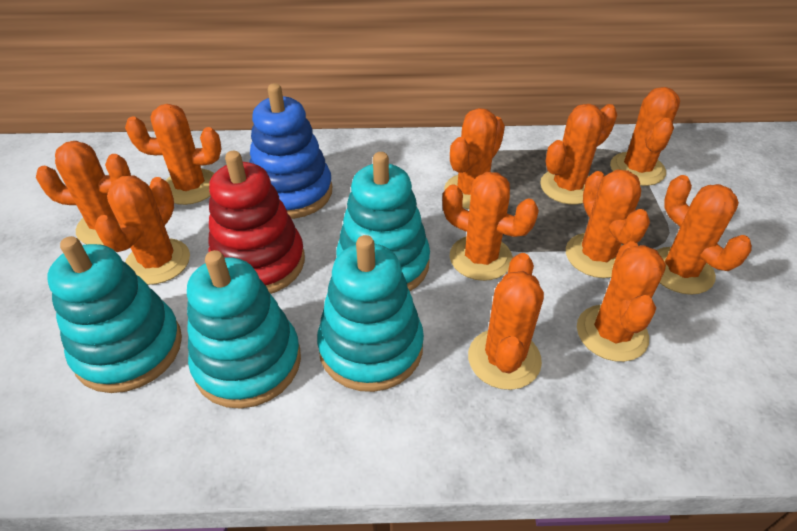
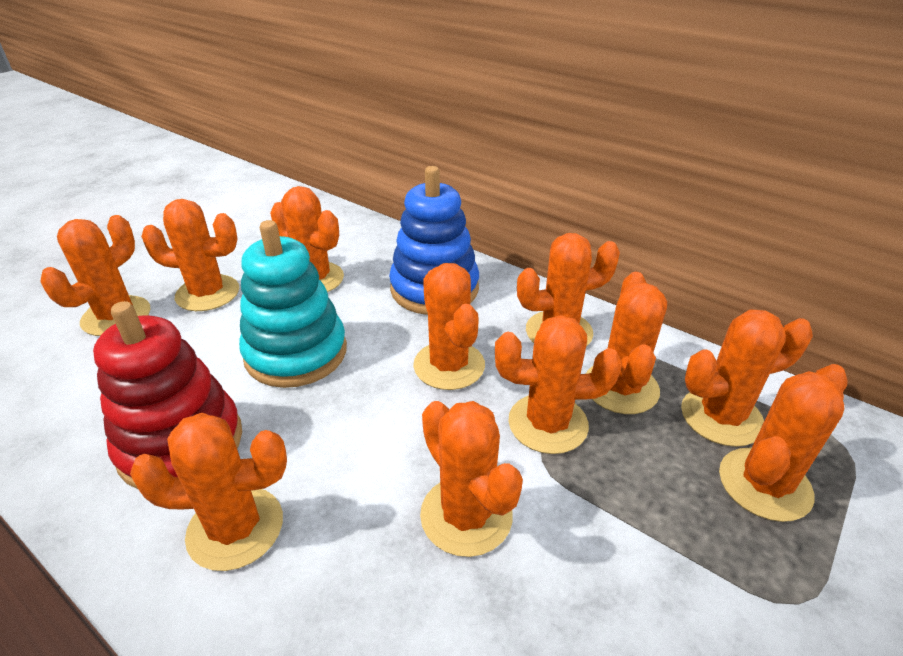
turquoise stacking toy: 4 -> 1

